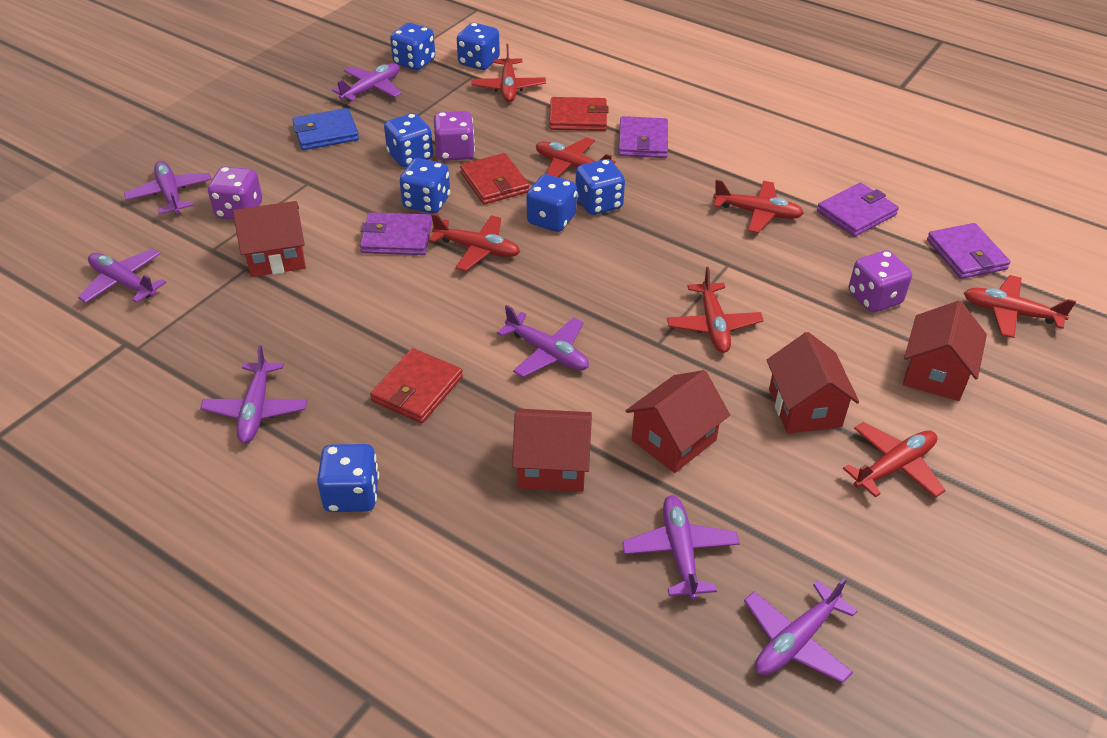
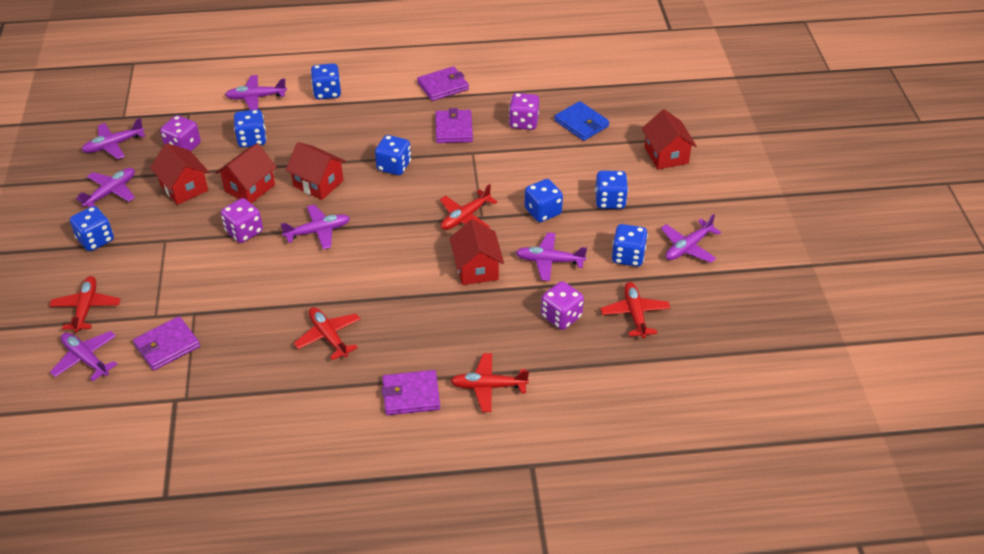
purple dice: 3 -> 4
red plane: 7 -> 5
red wallet: 3 -> 0

